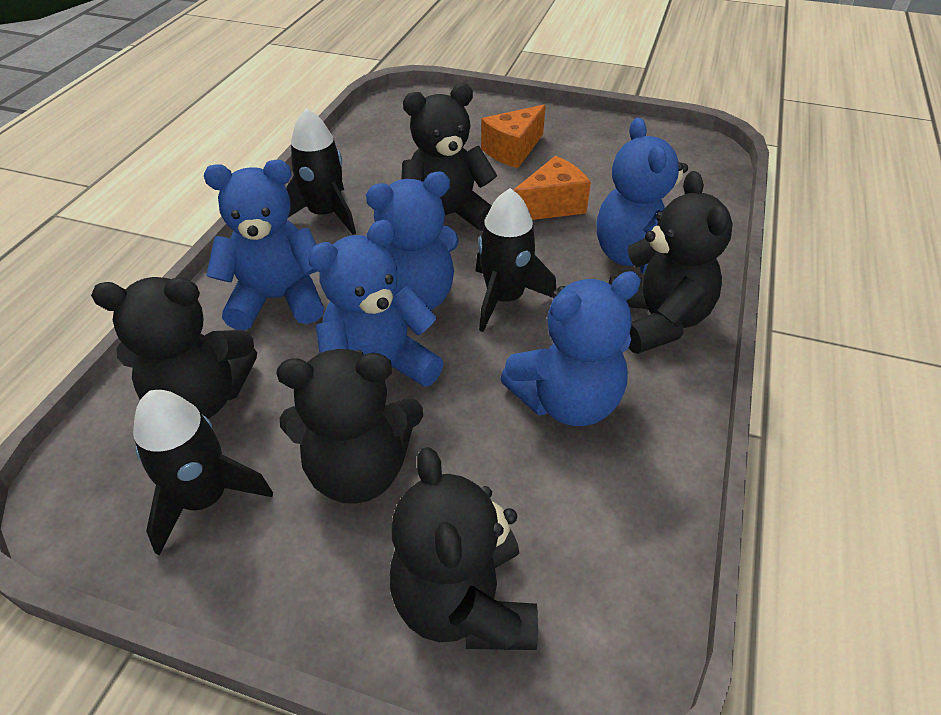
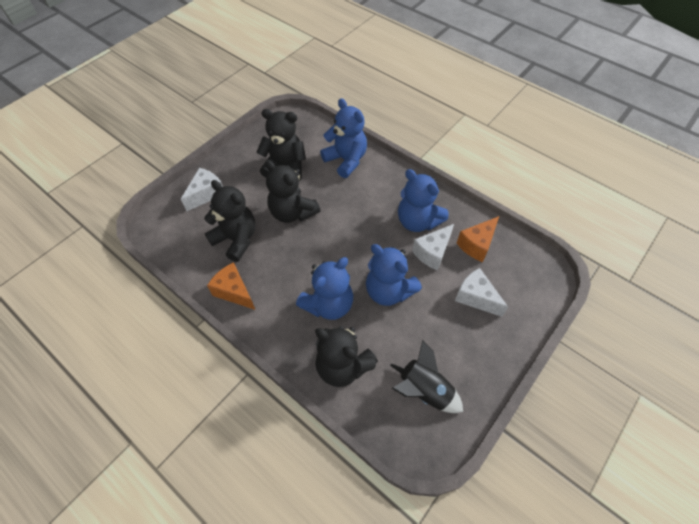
black rocket: 3 -> 1
black teddy bear: 5 -> 4
blue teddy bear: 5 -> 4
white cheese: 0 -> 3

